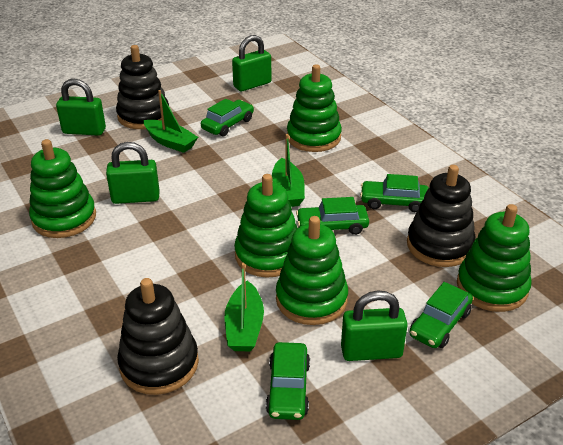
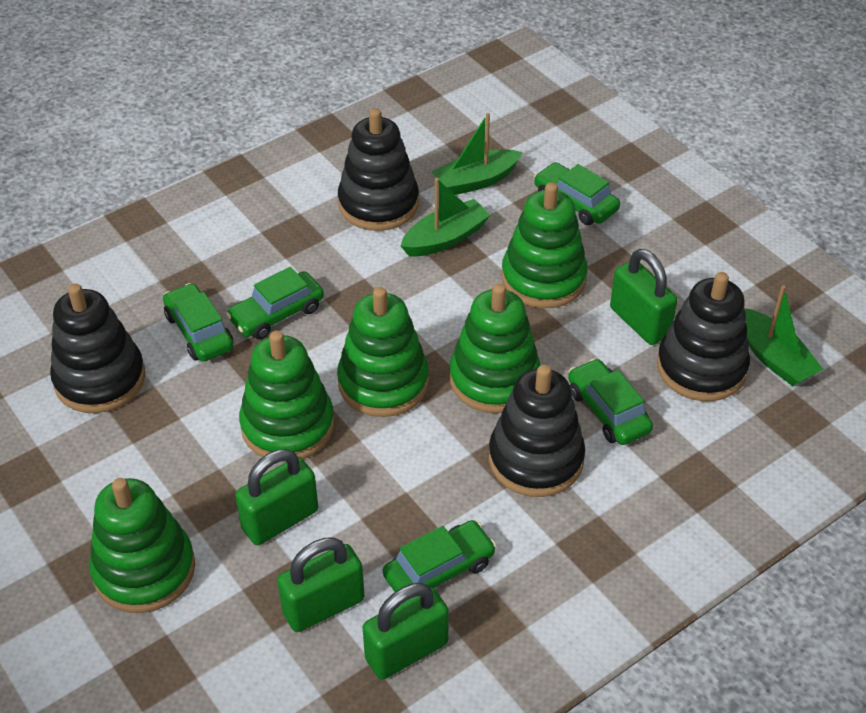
black stacking toy: 3 -> 4

